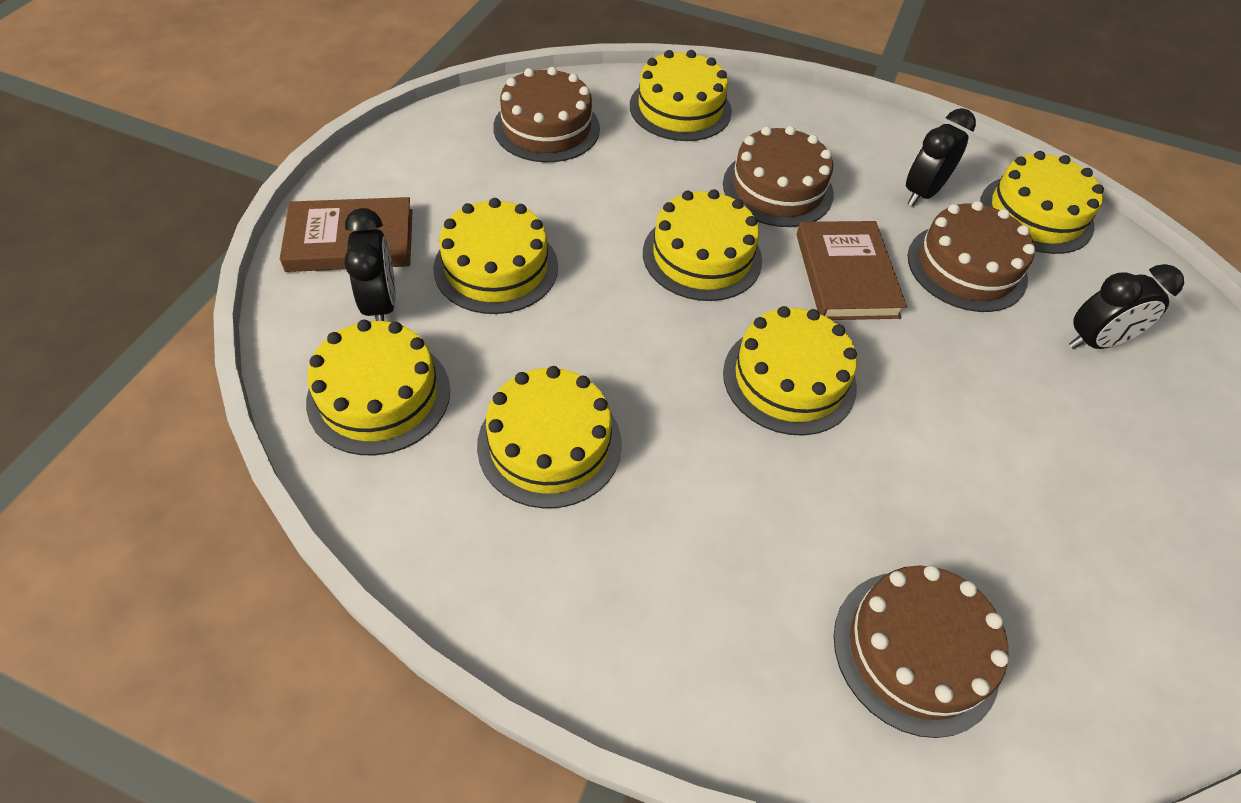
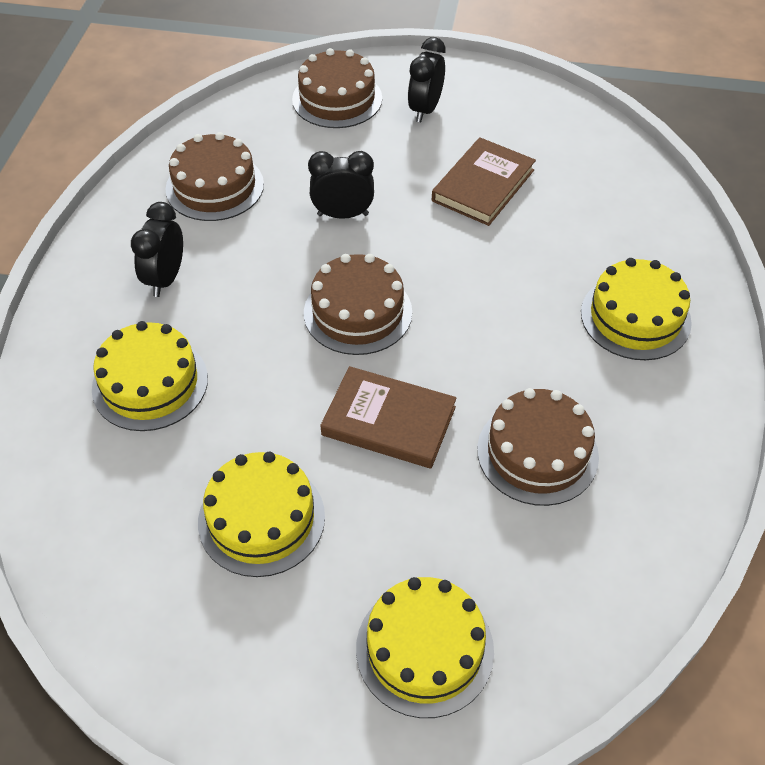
yellow cake: 7 -> 4

